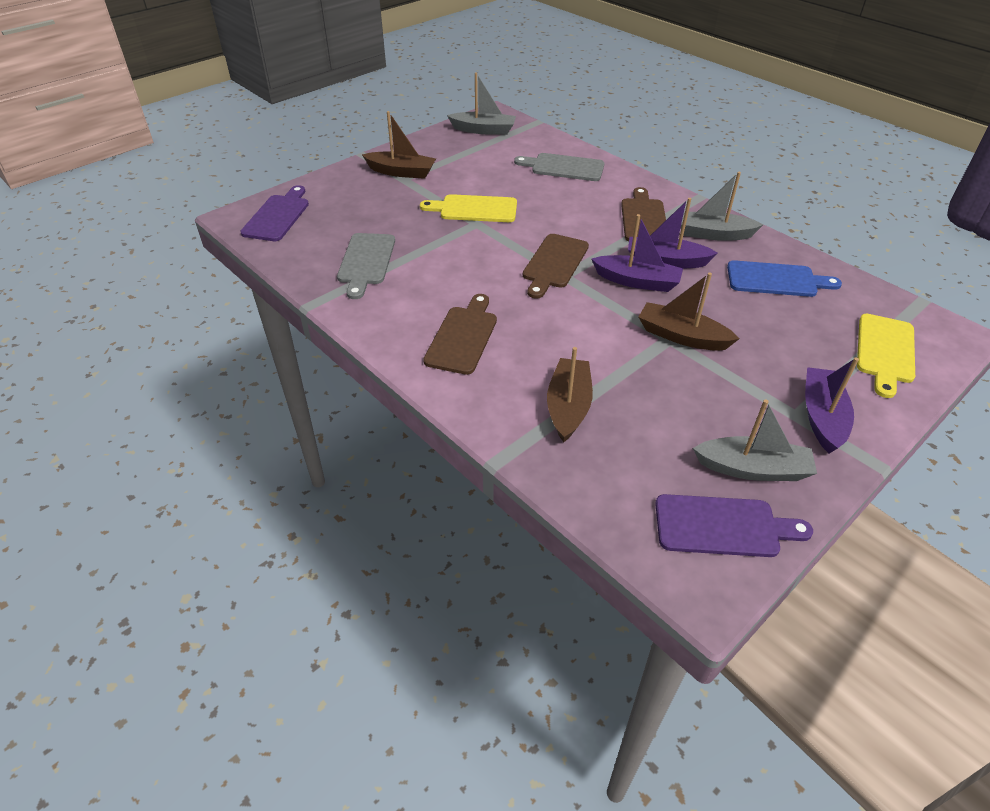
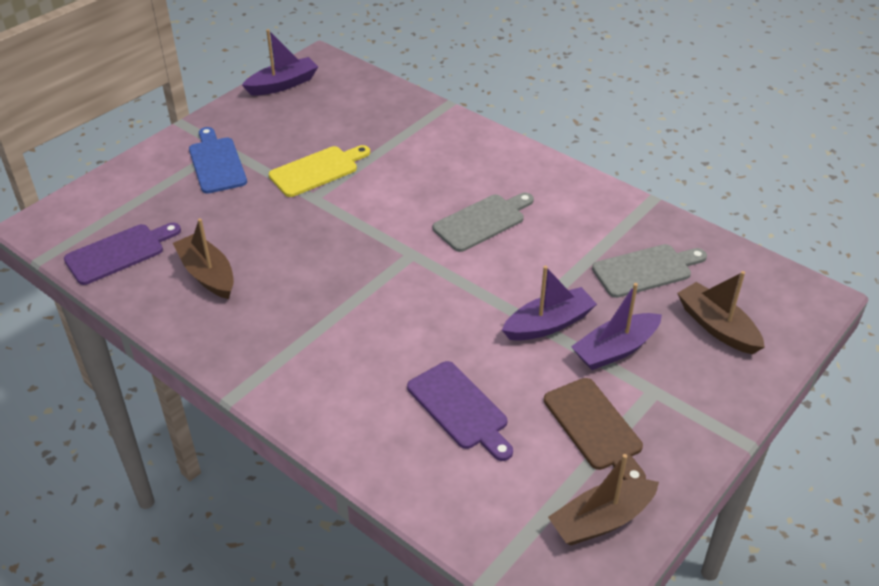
brown cutting board: 3 -> 1
grey boat: 3 -> 0
yellow cutting board: 2 -> 1

